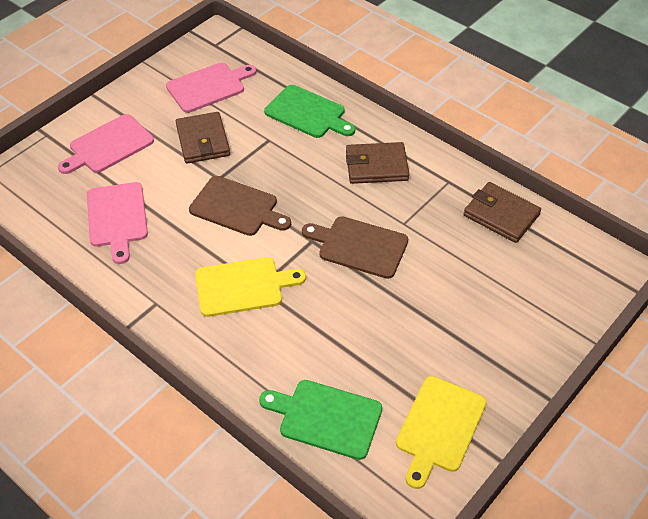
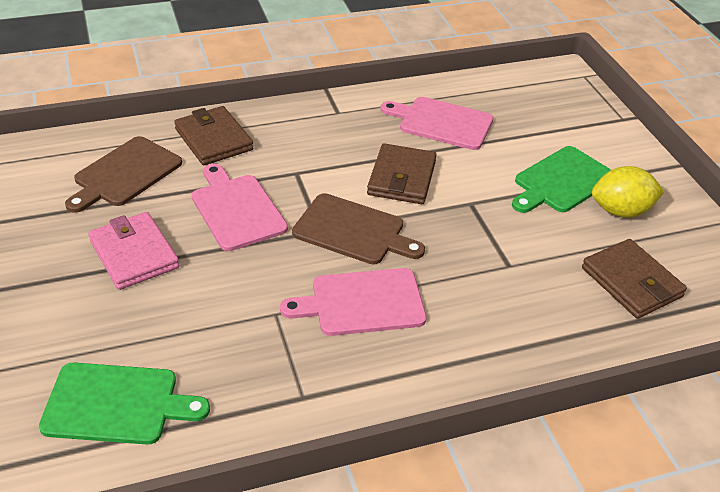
pink wallet: 0 -> 1
yellow cutting board: 2 -> 0
yellow lemon: 0 -> 1

